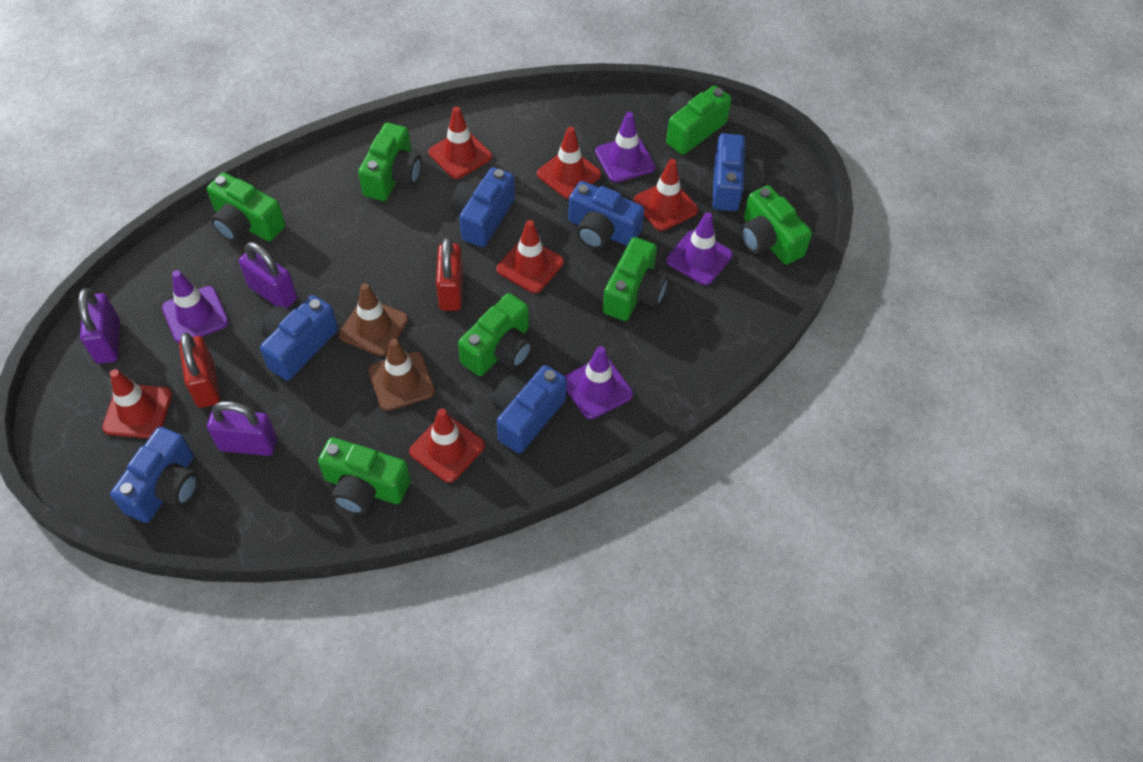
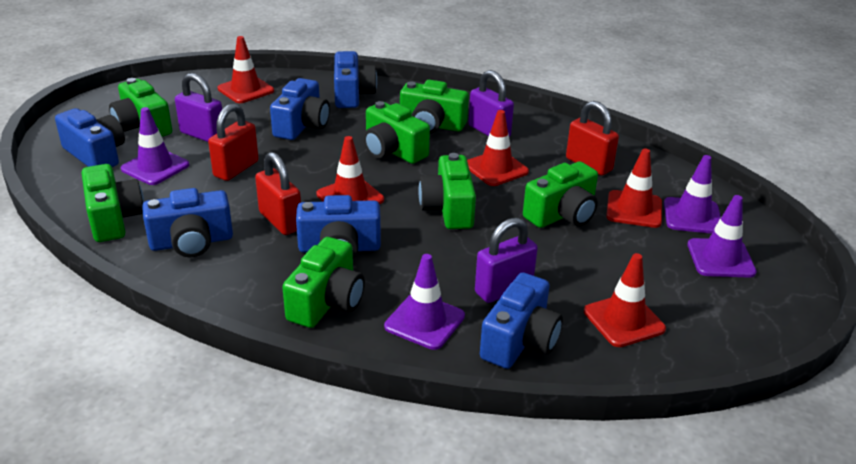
brown traffic cone: 2 -> 0
red padlock: 2 -> 3
red traffic cone: 6 -> 5

